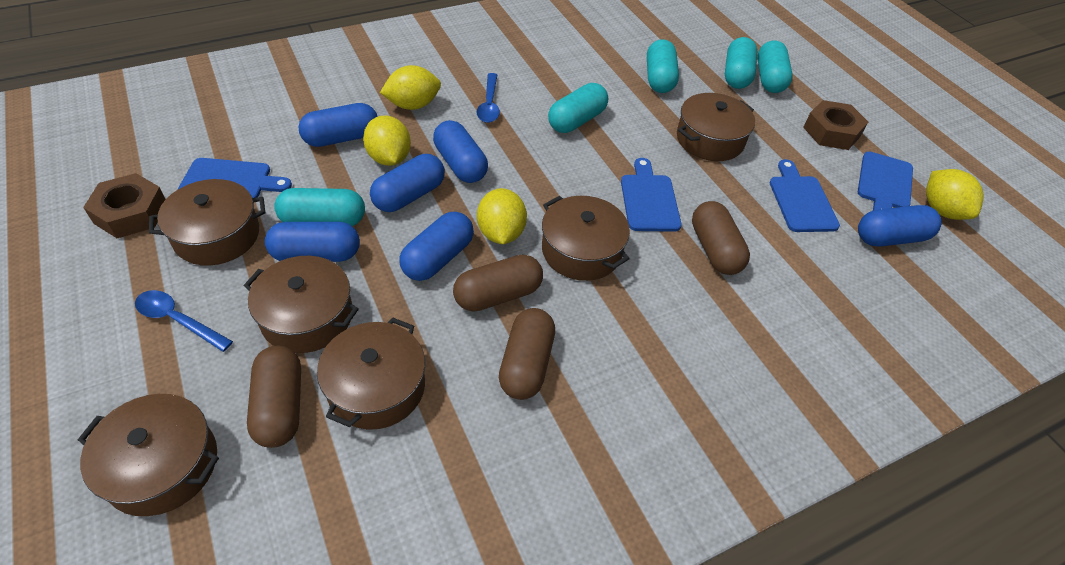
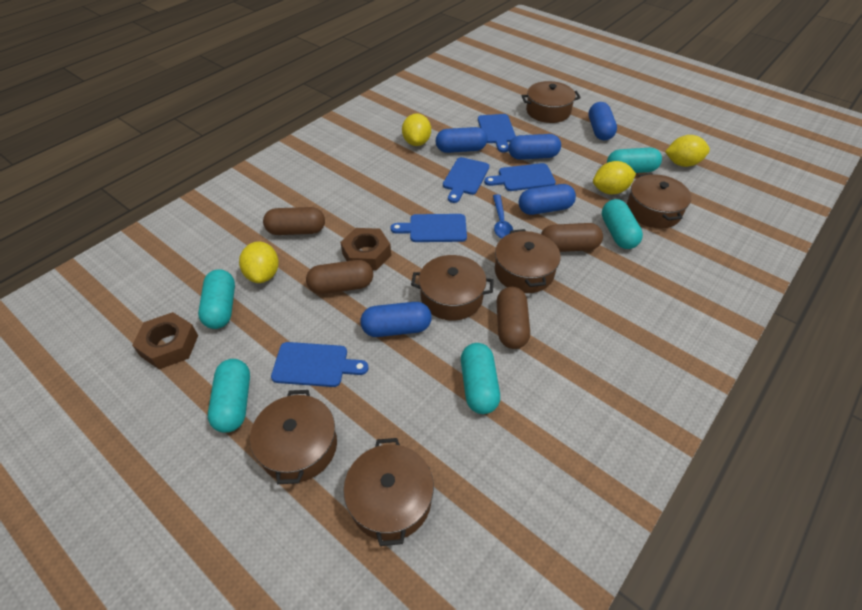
blue capsule: 6 -> 5
blue cutting board: 4 -> 5
blue spoon: 2 -> 1

